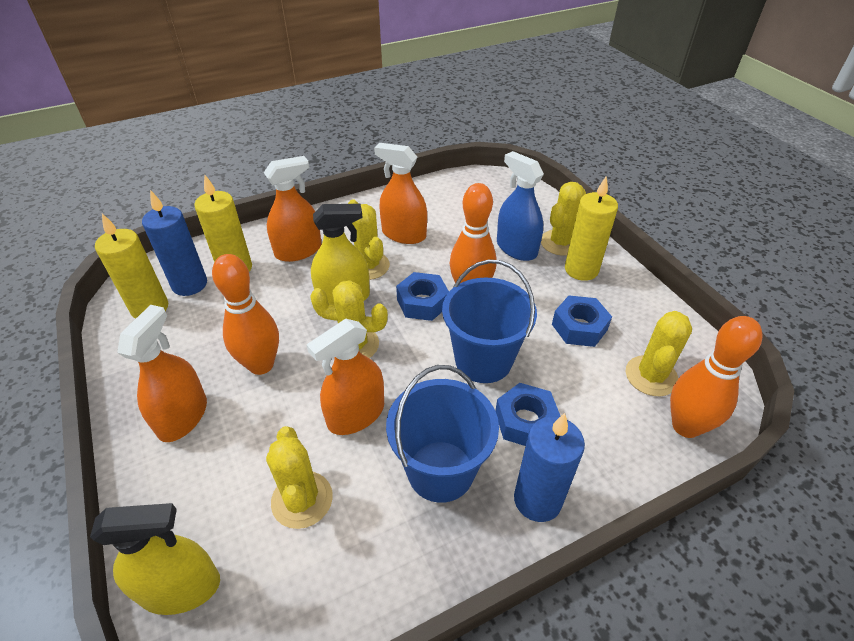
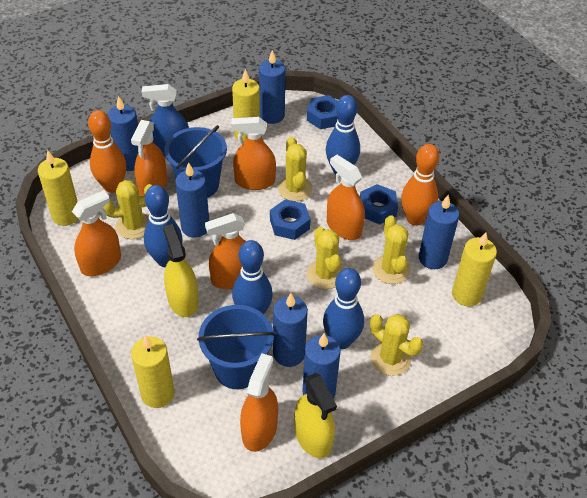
blue bowling pin: 0 -> 4
blue candle: 2 -> 6
orange bowling pin: 3 -> 2
orange spray bottle: 4 -> 6
yellow candle: 3 -> 4

